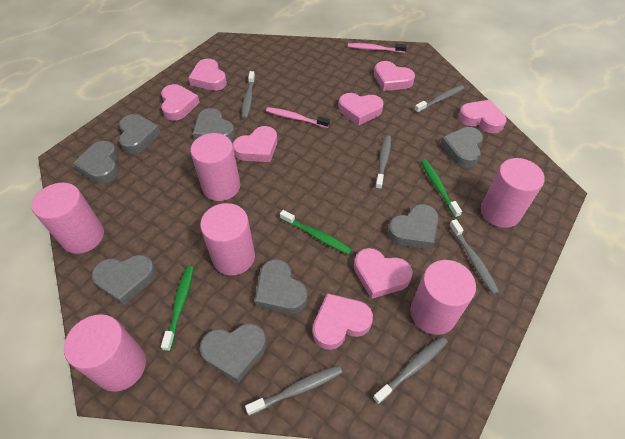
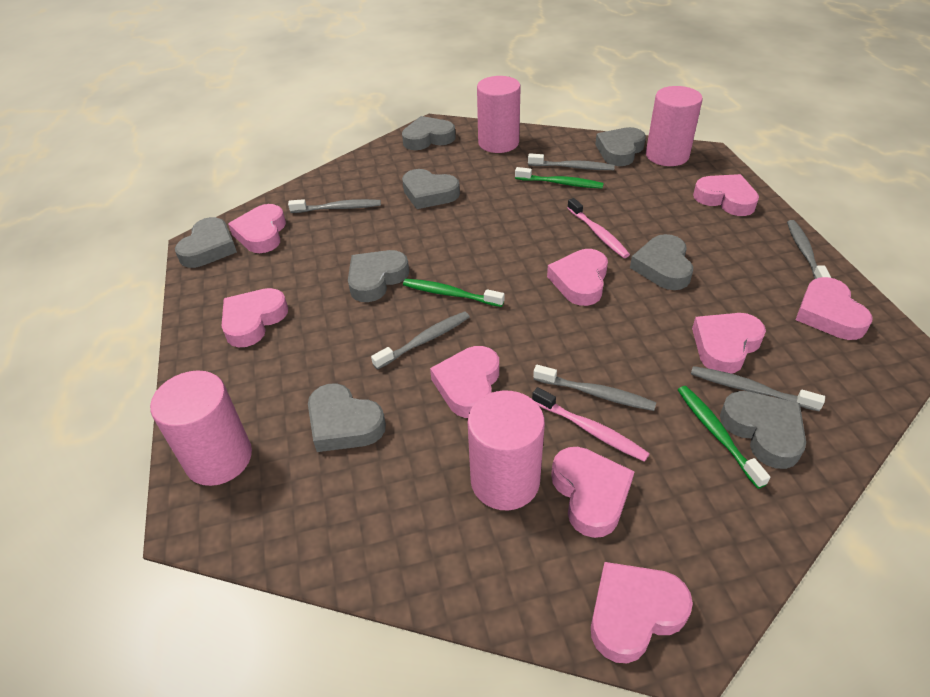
pink cylinder: 6 -> 4
pink heart: 8 -> 9

